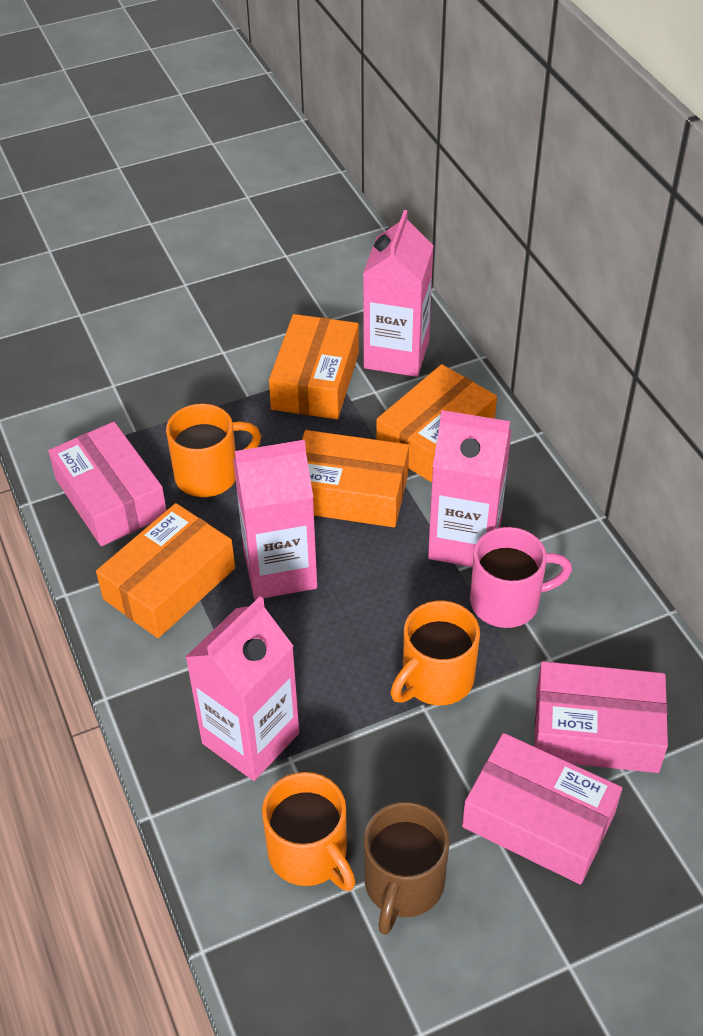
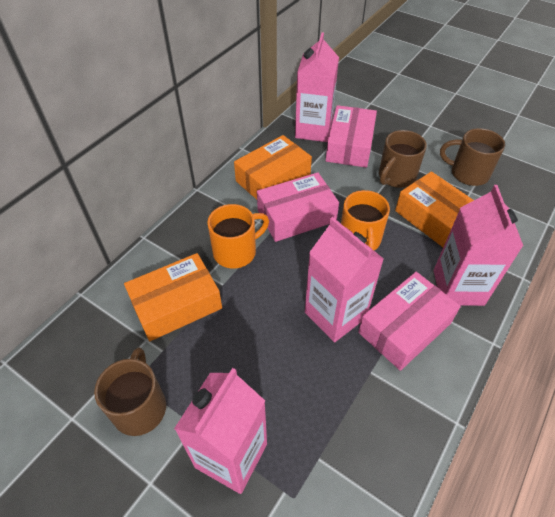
brown mug: 1 -> 3
orange box: 4 -> 3
orange mug: 3 -> 2
pink mug: 1 -> 0

